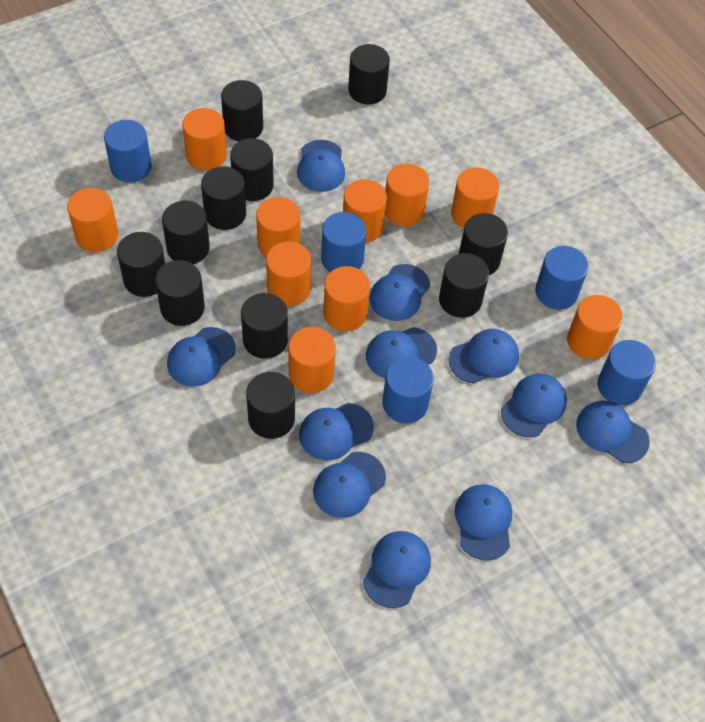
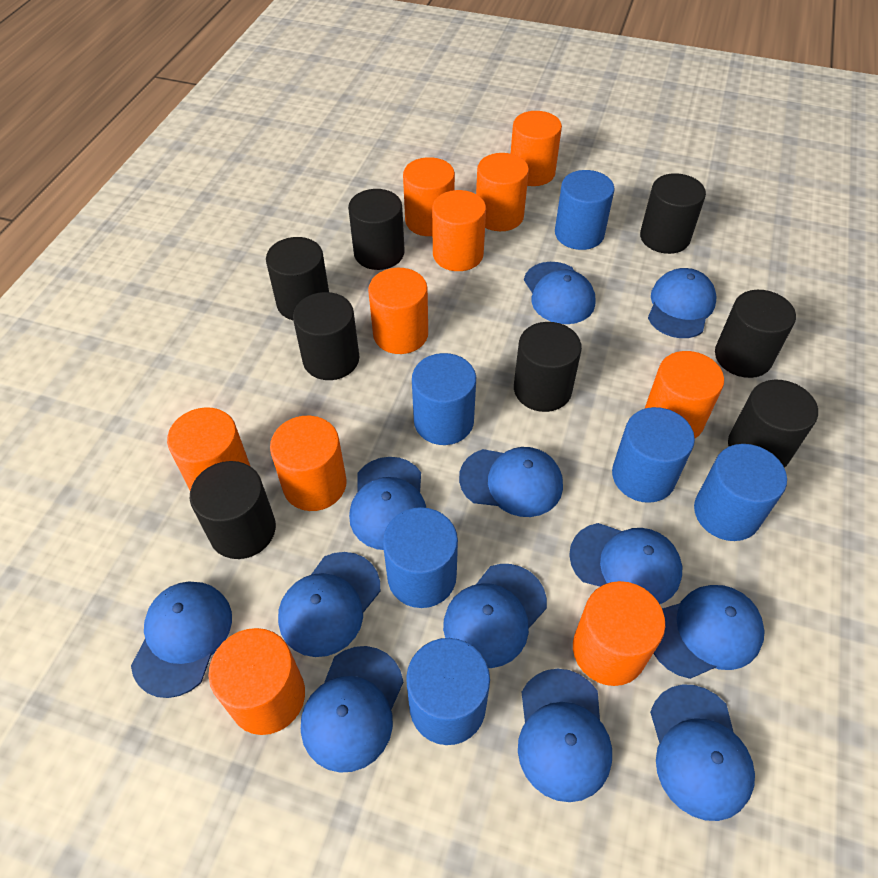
black cylinder: 11 -> 8
blue cap: 11 -> 12
blue cylinder: 5 -> 6

